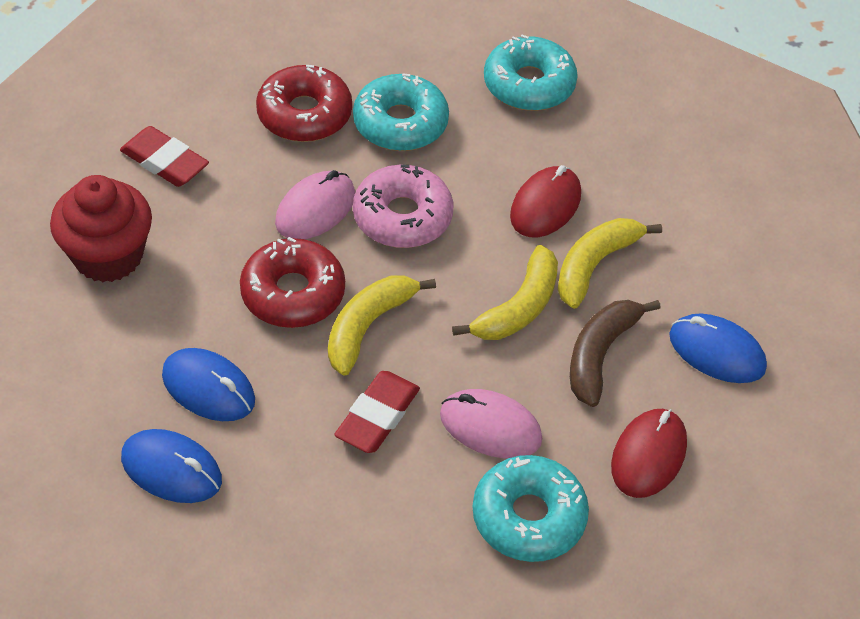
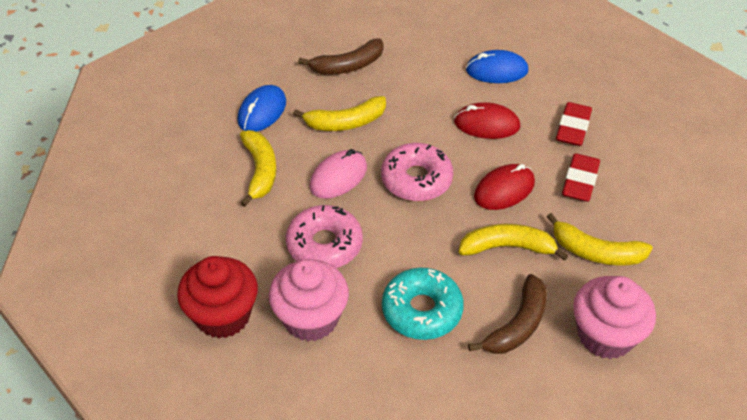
blue mouse: 3 -> 2
brown banana: 1 -> 2
pink cupcake: 0 -> 2
pink donut: 1 -> 2
pink mouse: 2 -> 1
red donut: 2 -> 0
turquoise donut: 3 -> 1
yellow banana: 3 -> 4

